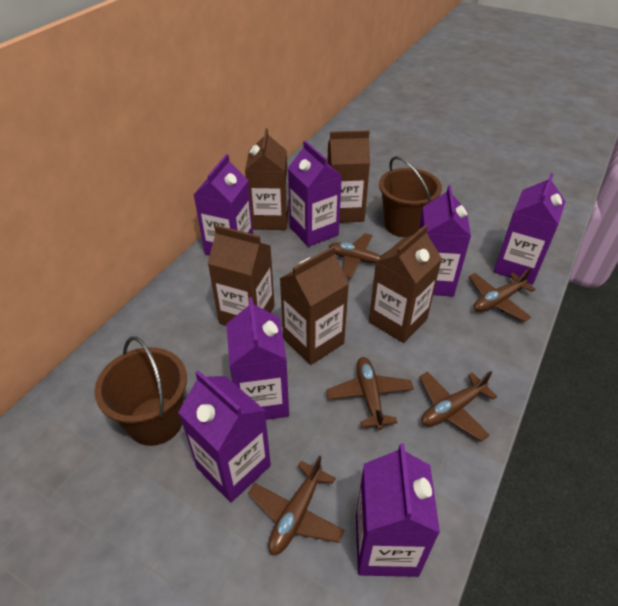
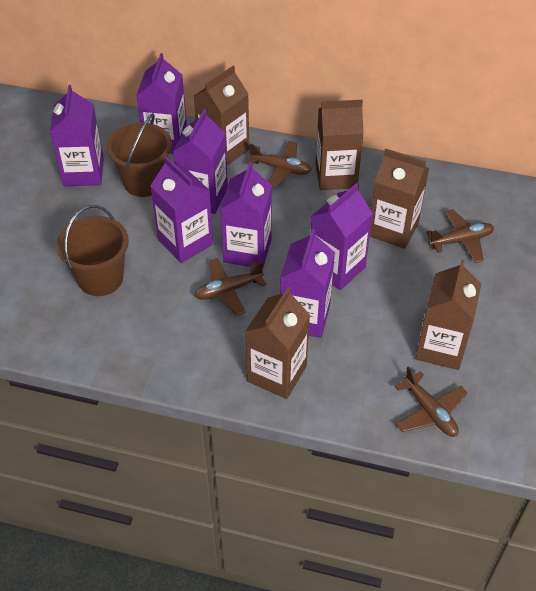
brown plane: 5 -> 4

